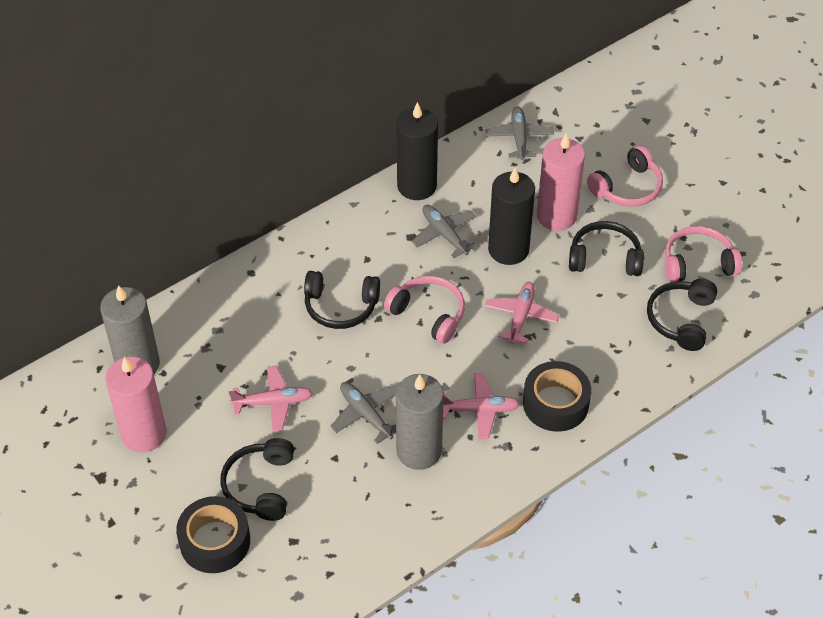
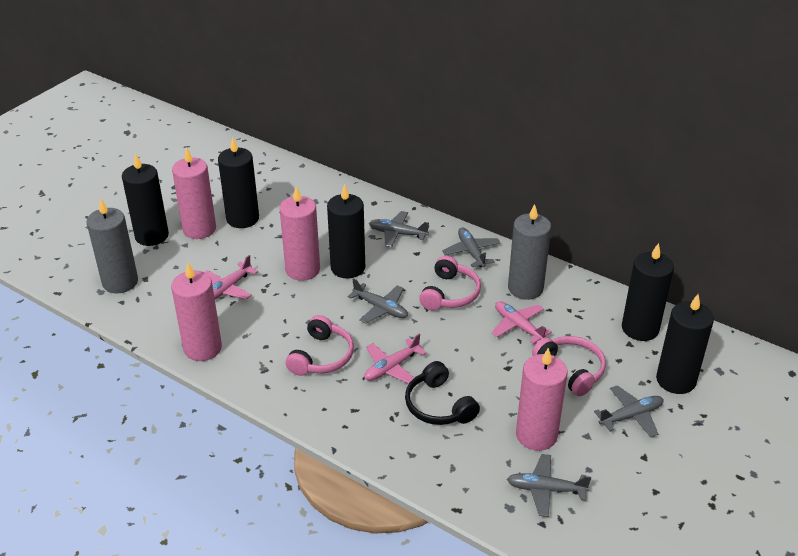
black candle: 2 -> 5
black headphones: 4 -> 1
black tape: 2 -> 0
grey plane: 3 -> 5
pink candle: 2 -> 4

